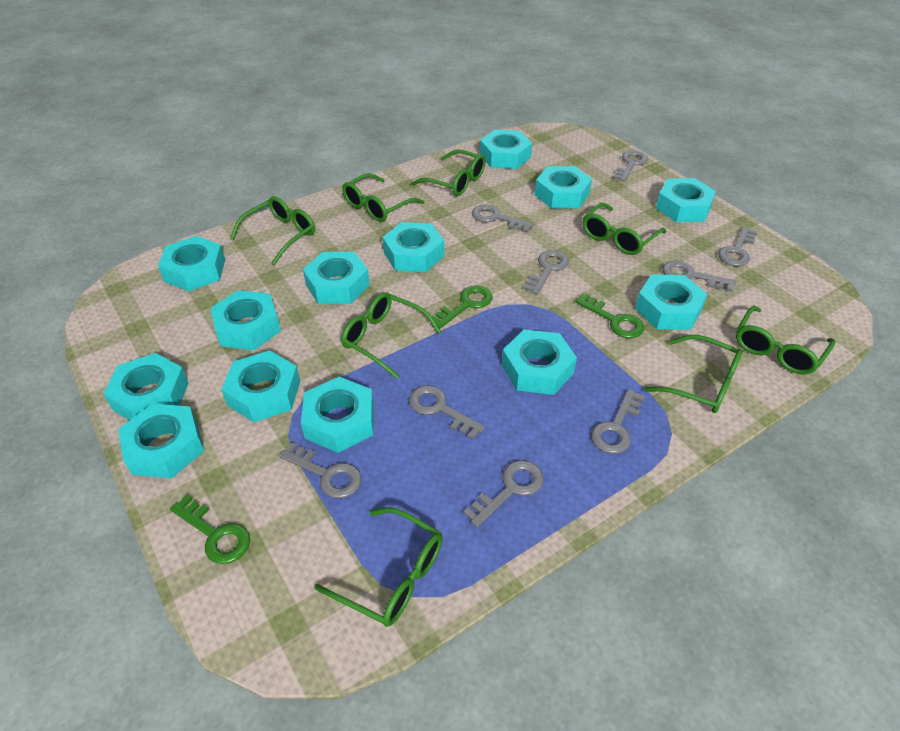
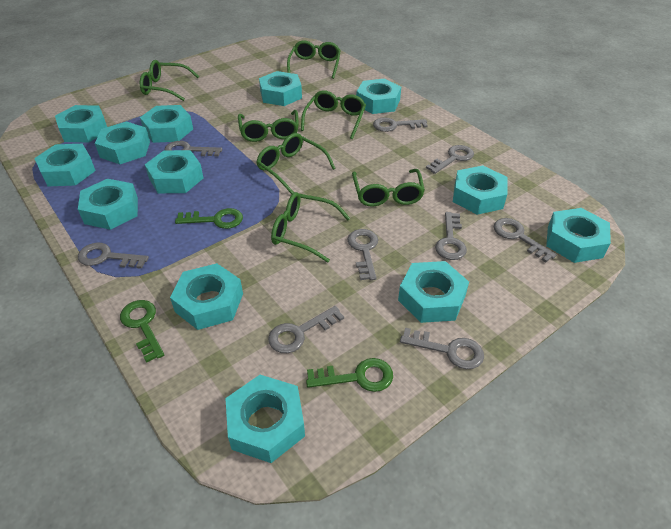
green glasses: 8 -> 7

